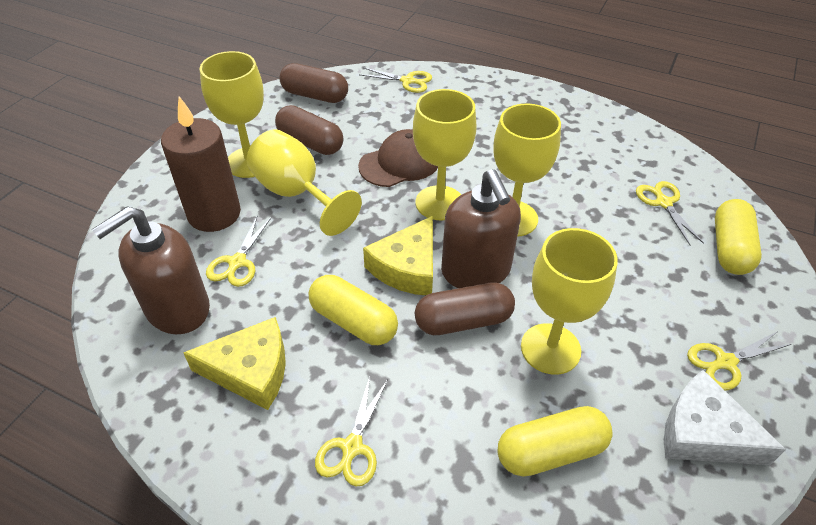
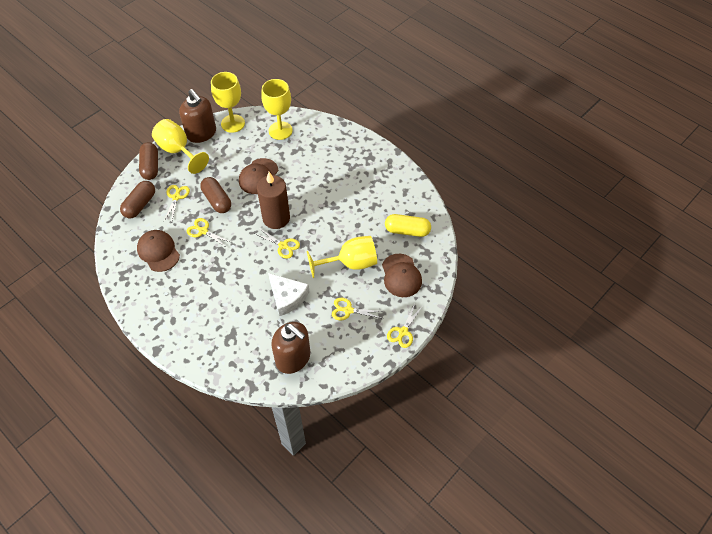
brown cap: 1 -> 3
yellow capsule: 3 -> 1
yellow cheese: 2 -> 0
yellow goblet: 5 -> 4

